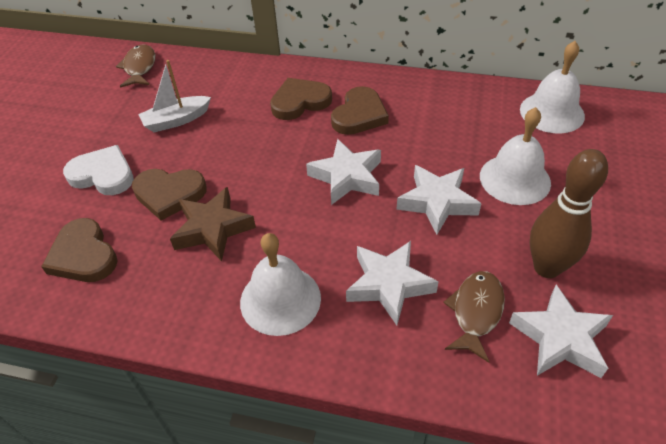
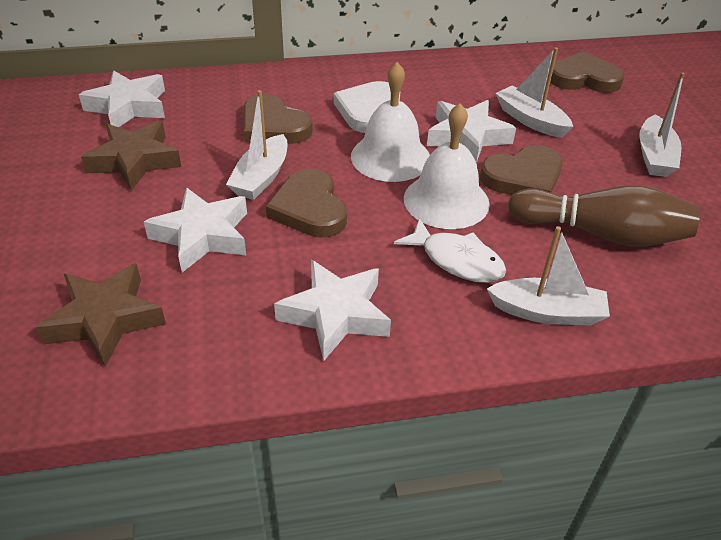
brown fish: 2 -> 0
brown star: 1 -> 2
white bell: 3 -> 2
white boat: 1 -> 4
white fish: 0 -> 1

